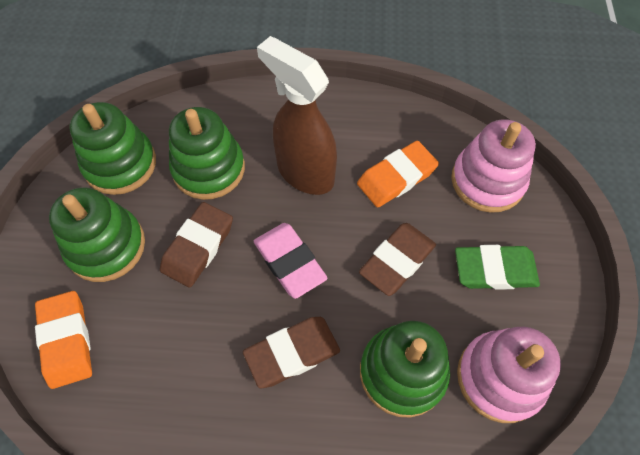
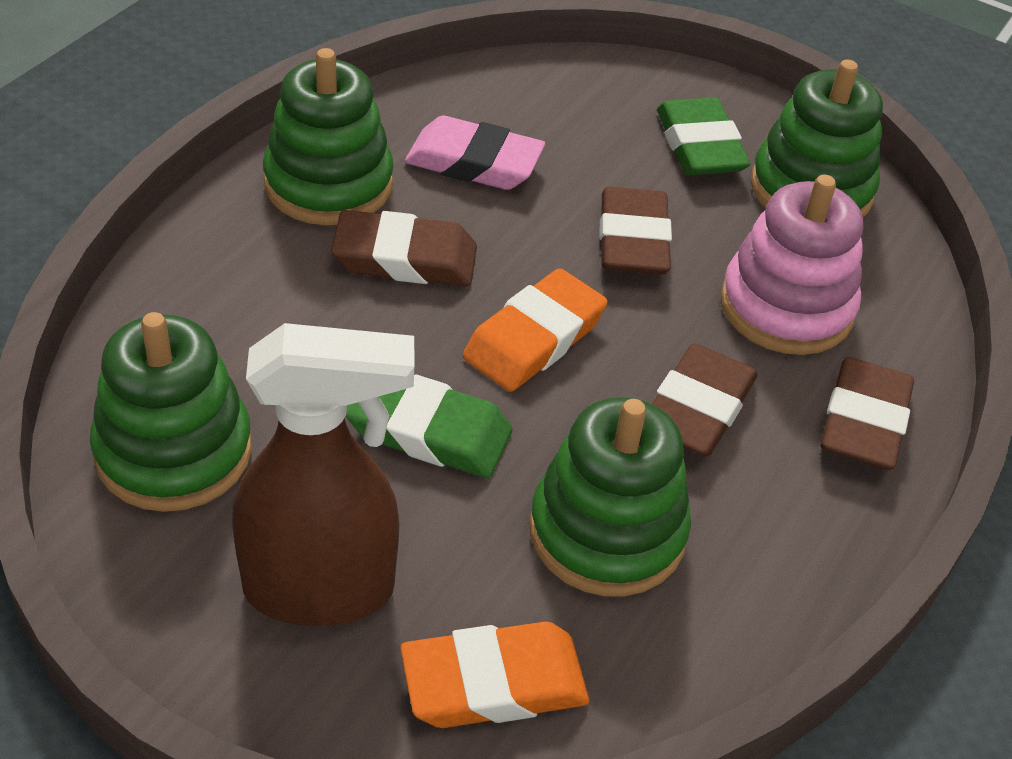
brown eraser: 3 -> 4
green eraser: 1 -> 2
pink stacking toy: 2 -> 1

